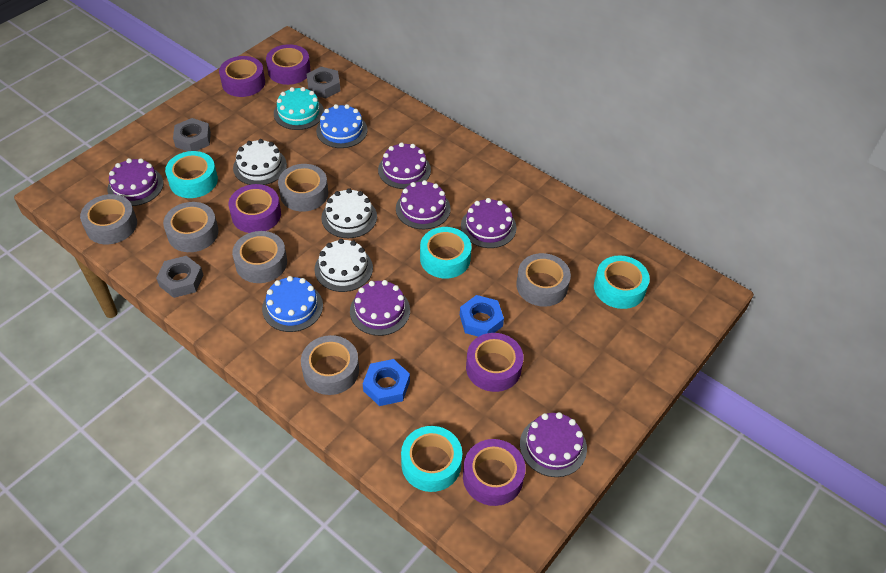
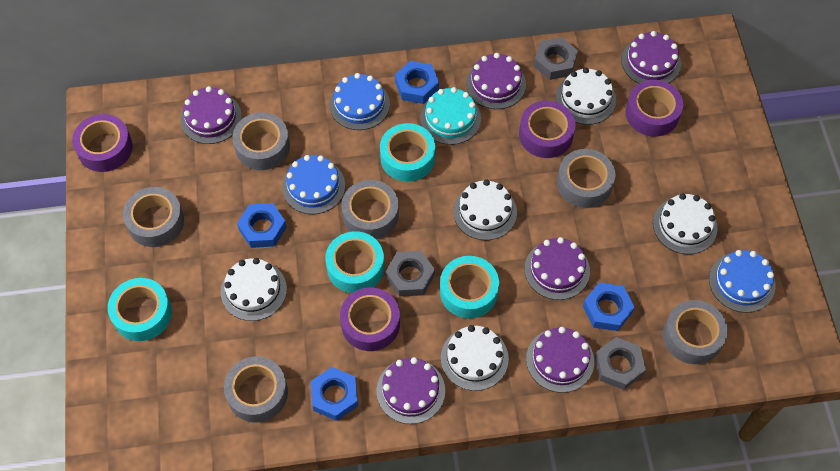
blue cake: 2 -> 3
blue nut: 2 -> 4
purple tape: 5 -> 4
white cake: 3 -> 5

